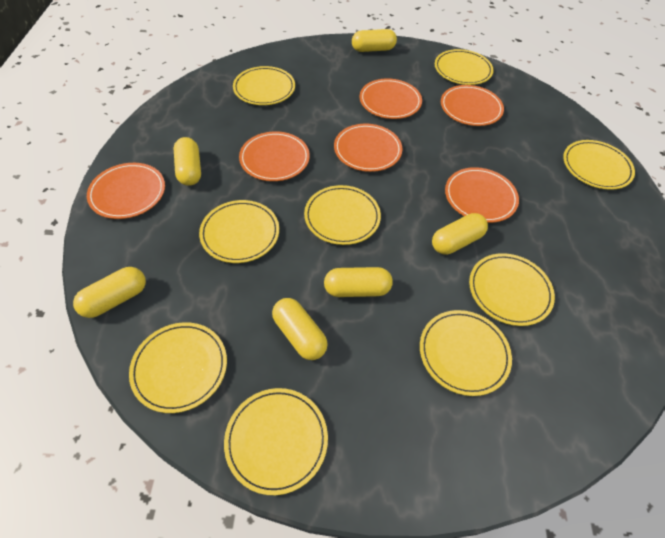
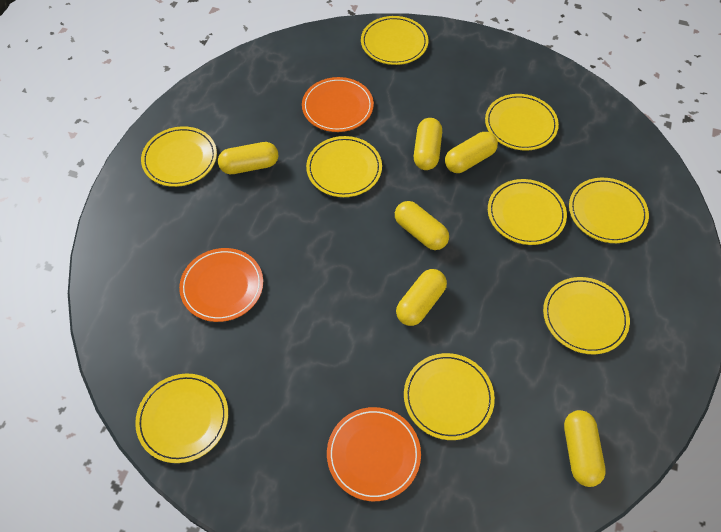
orange plate: 6 -> 3

